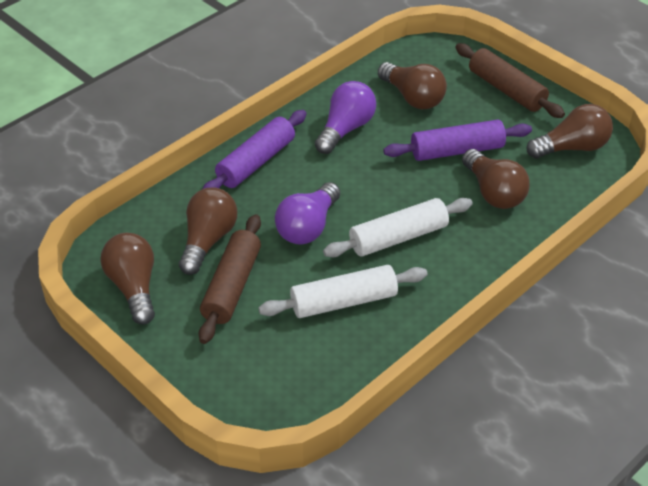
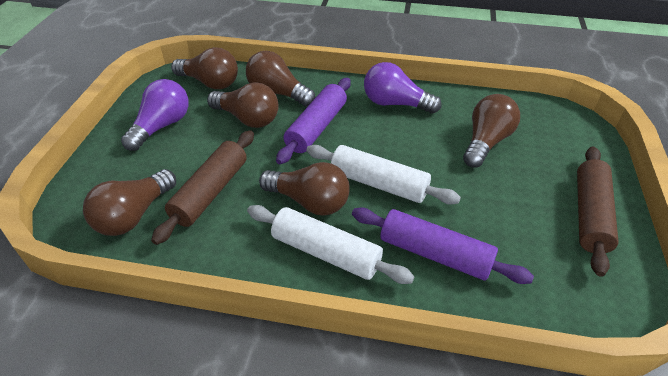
brown light bulb: 5 -> 6

